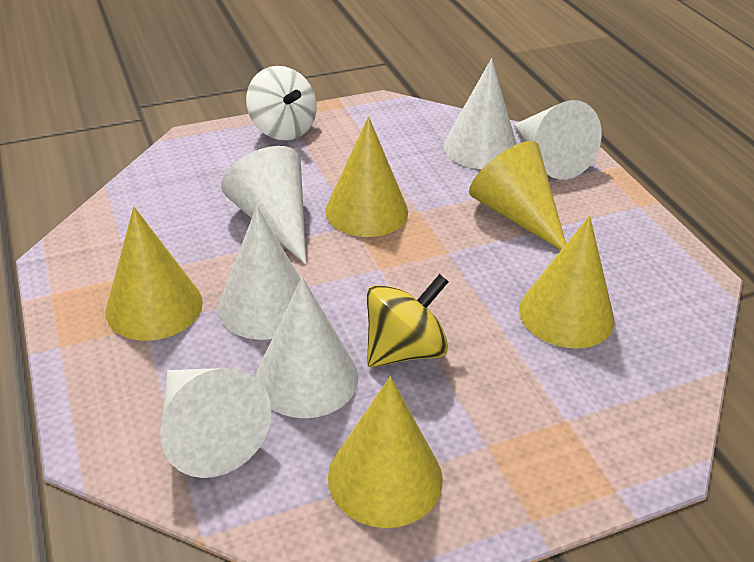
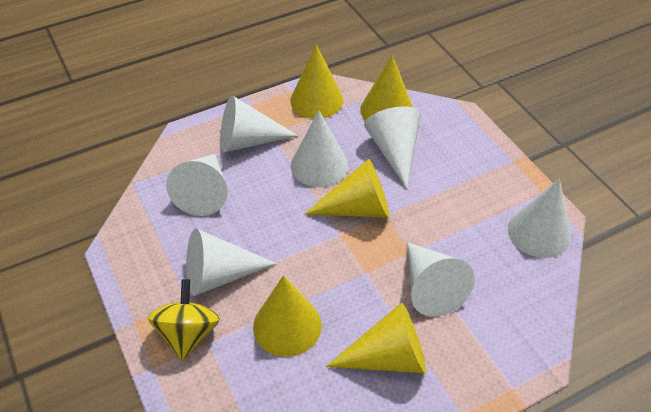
white cone: 6 -> 7
white spinning top: 1 -> 0

